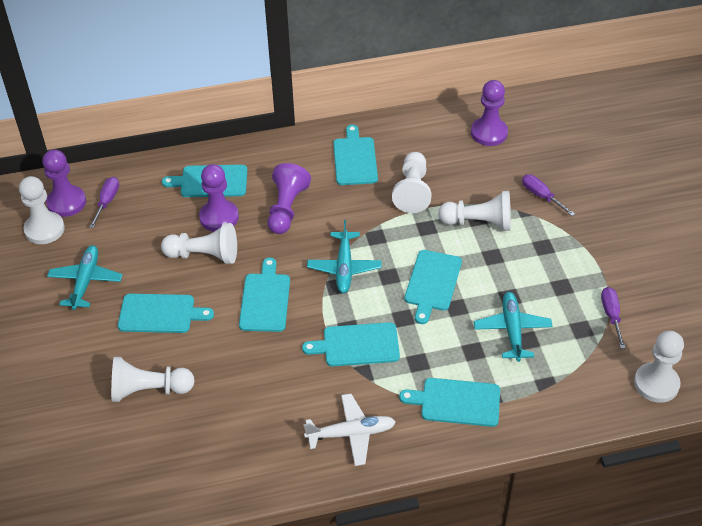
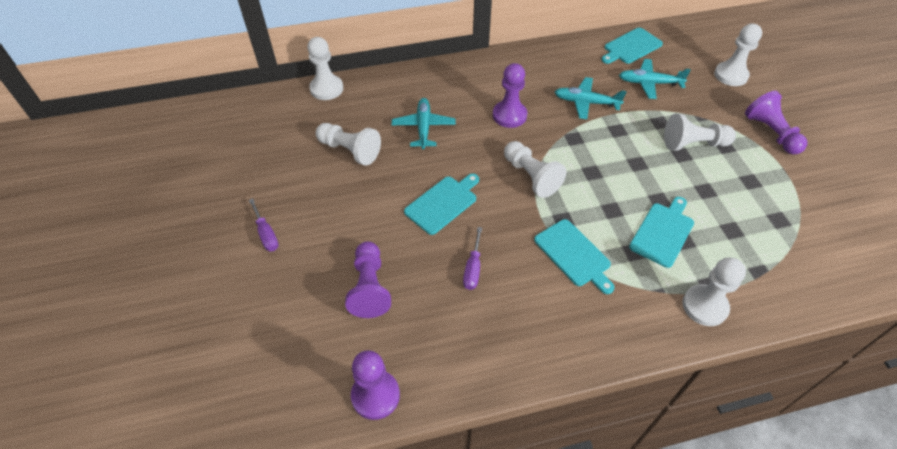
purple screwdriver: 3 -> 2
turquoise cutting board: 7 -> 4
white plane: 1 -> 0

